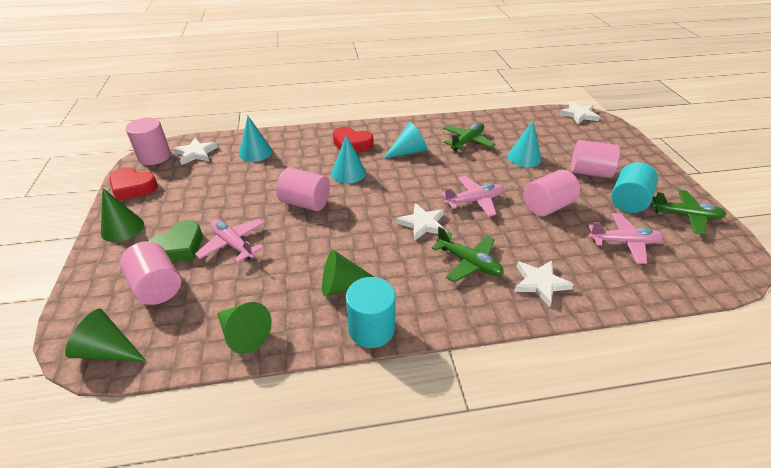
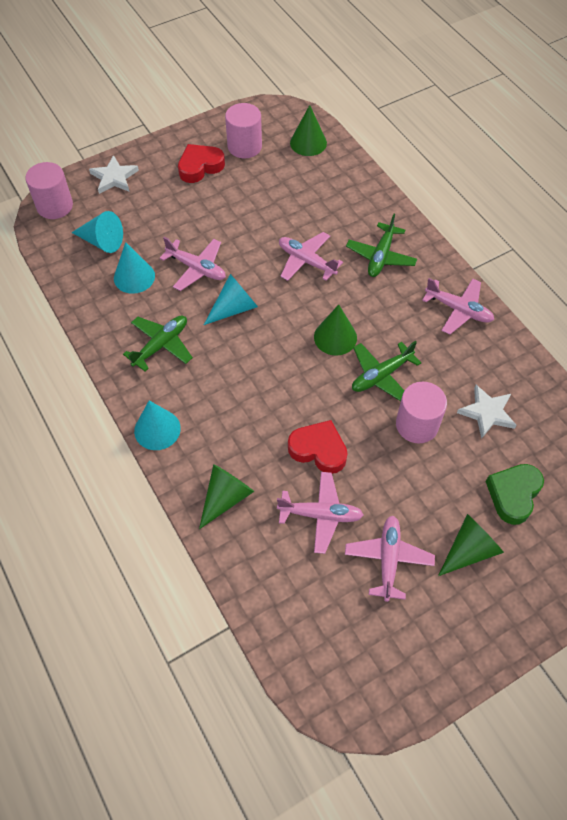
pink cylinder: 5 -> 3
pink plane: 3 -> 5
turquoise cylinder: 2 -> 0
white star: 4 -> 2

